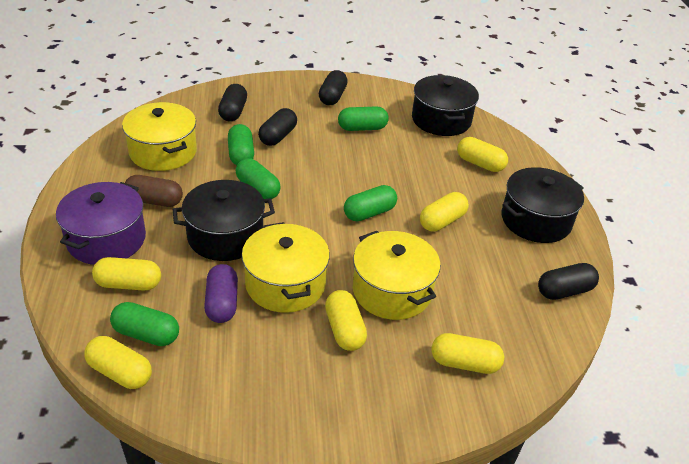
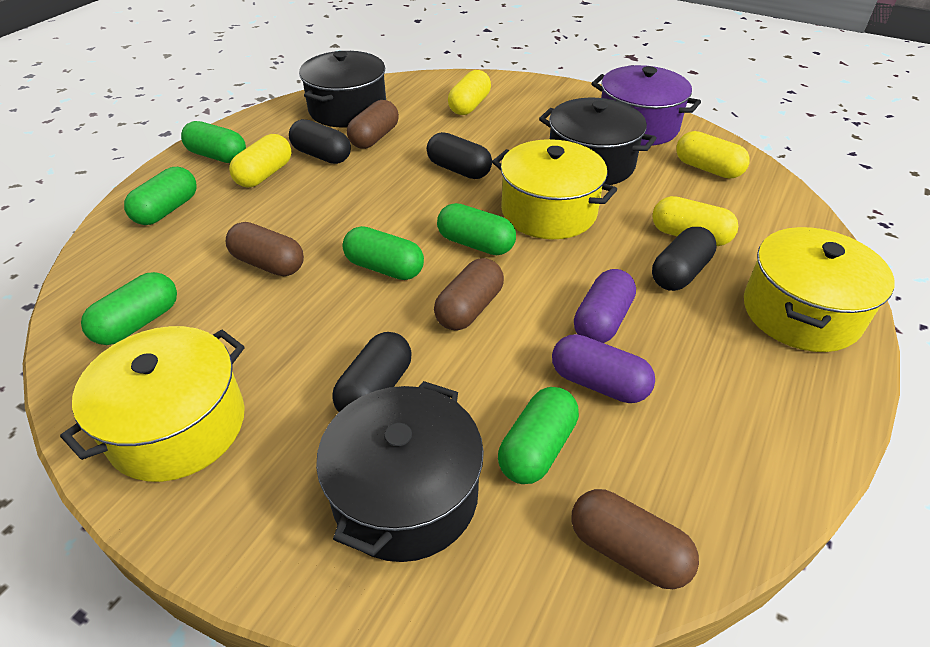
brown capsule: 1 -> 4
green capsule: 5 -> 6
purple capsule: 1 -> 2
yellow capsule: 6 -> 4

